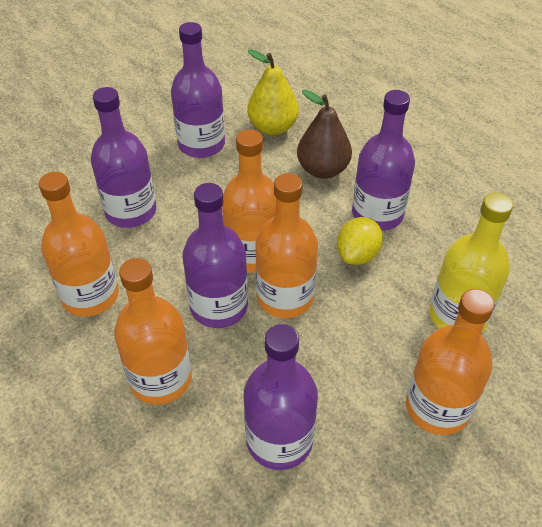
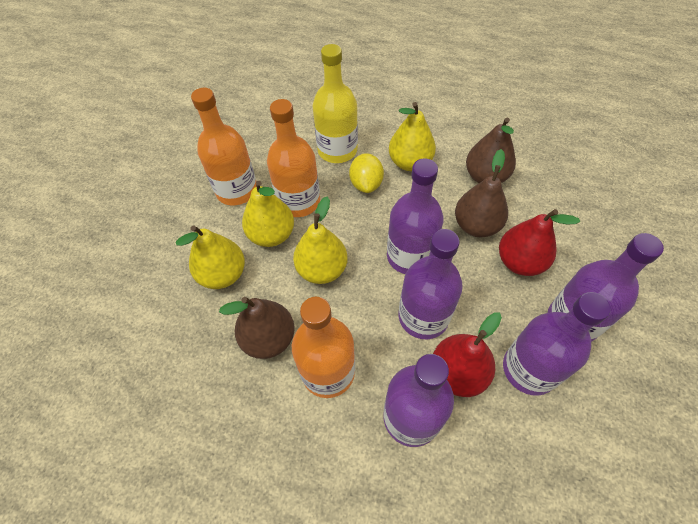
brown pear: 1 -> 3
orange bottle: 5 -> 3
red pear: 0 -> 2
yellow pear: 1 -> 4

